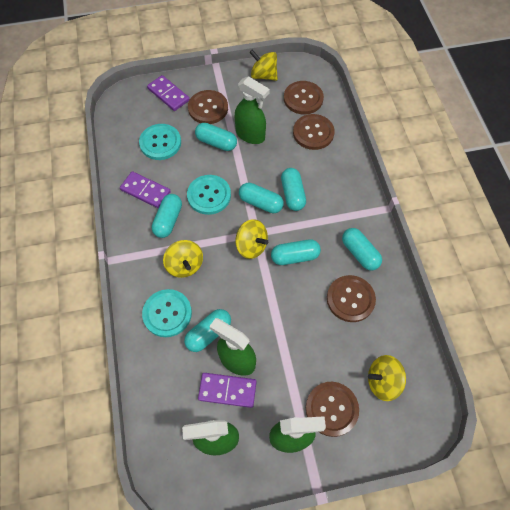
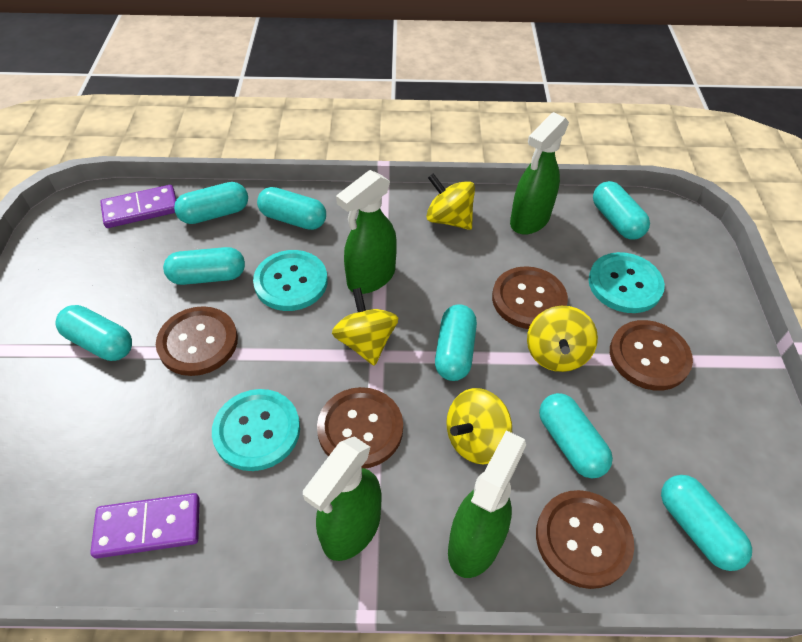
purple domino: 3 -> 2
turquoise capsule: 7 -> 8

